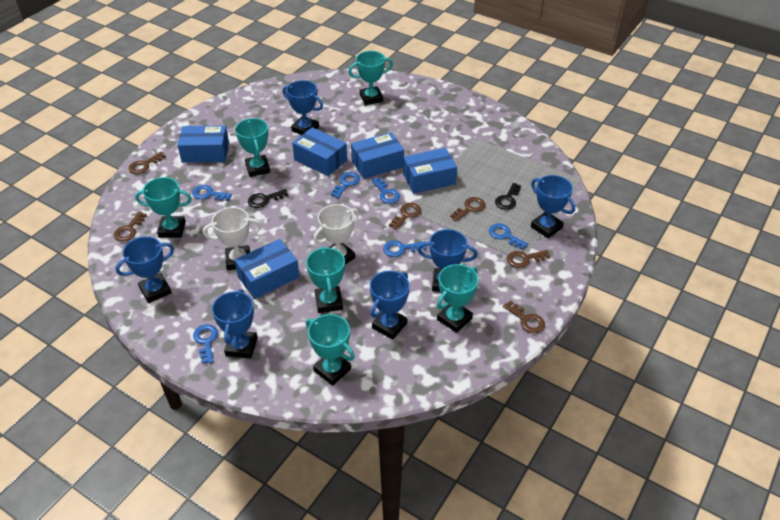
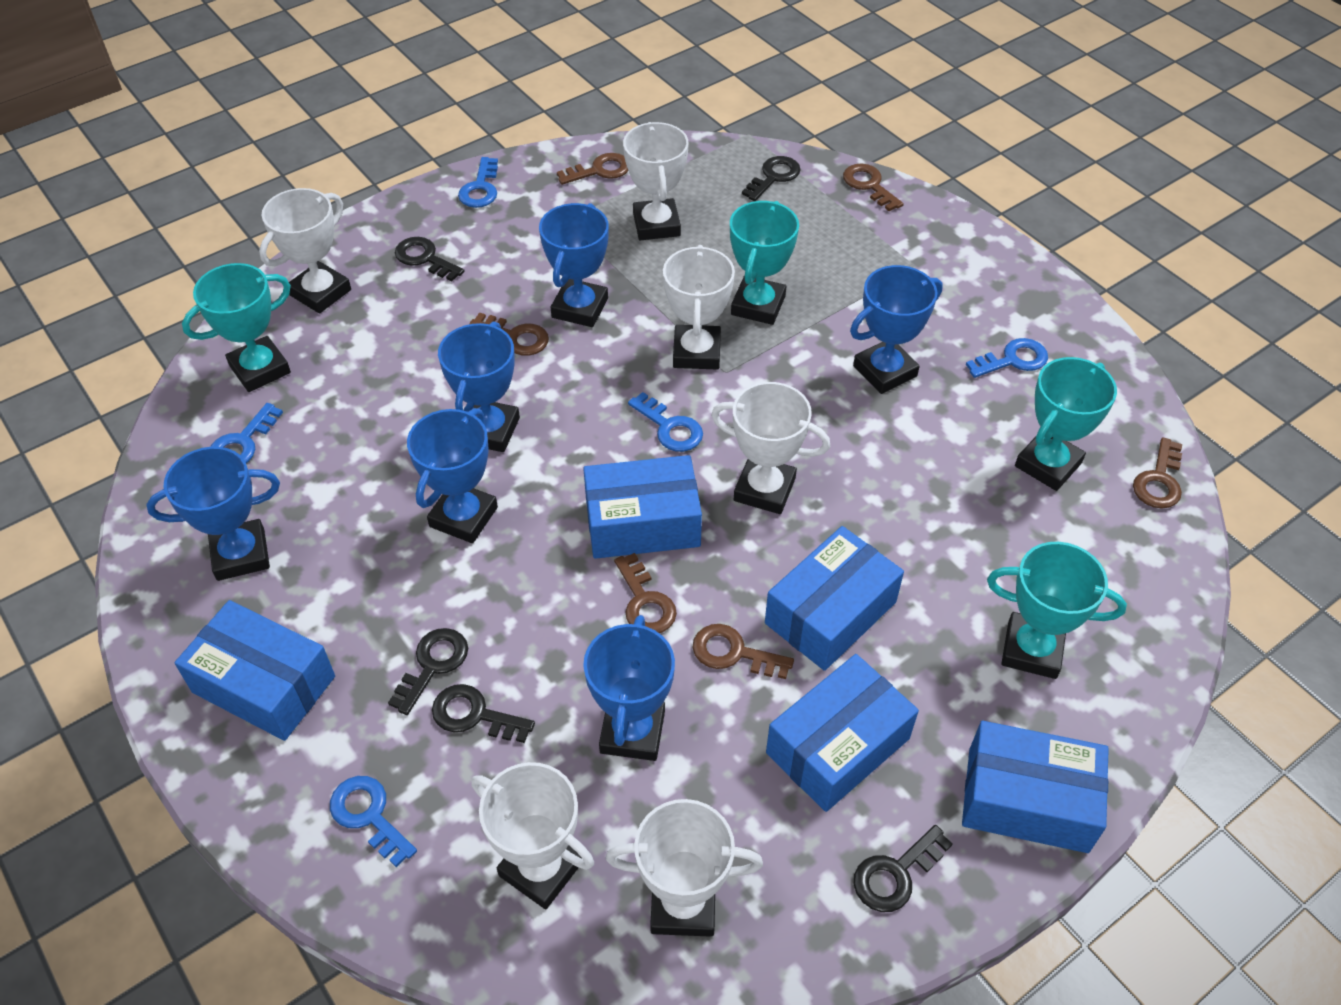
black key: 2 -> 5
blue key: 6 -> 5
turquoise trophy: 6 -> 4
white trophy: 2 -> 6

